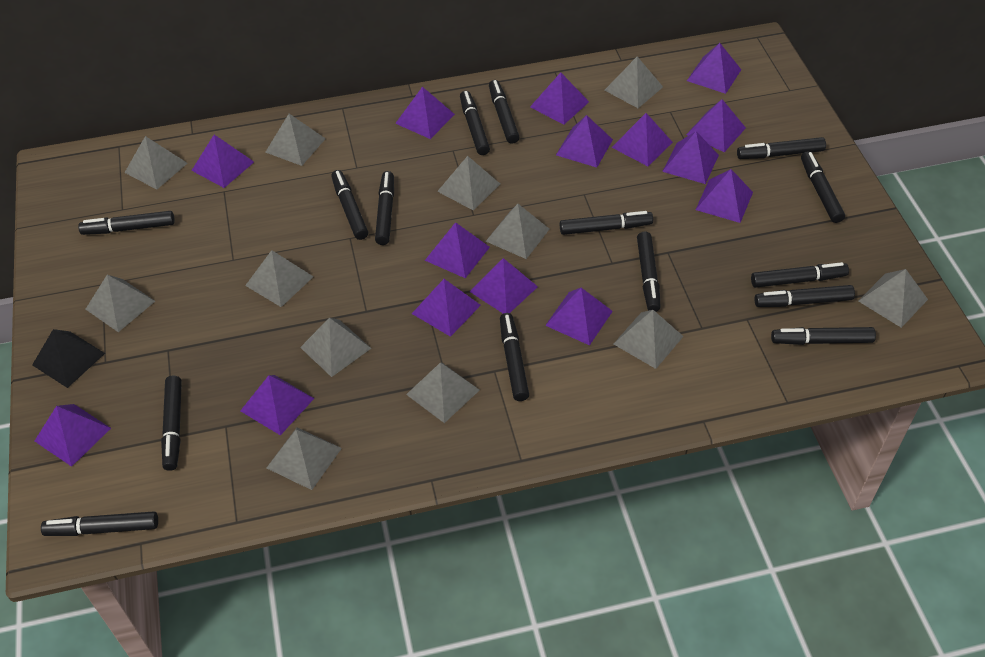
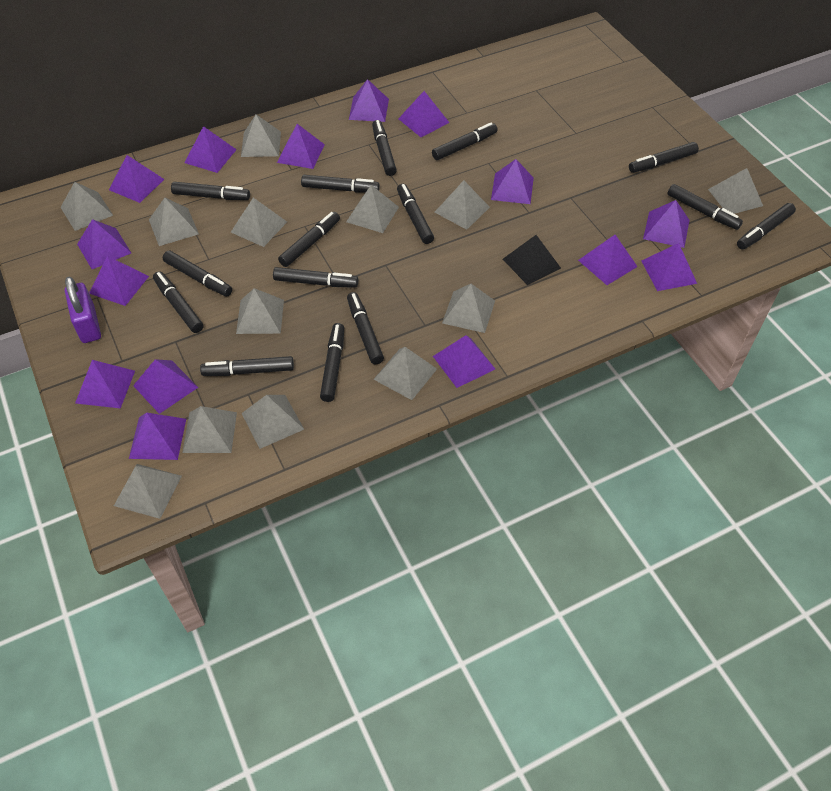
grey pyramid: 12 -> 13
purple padlock: 0 -> 1

